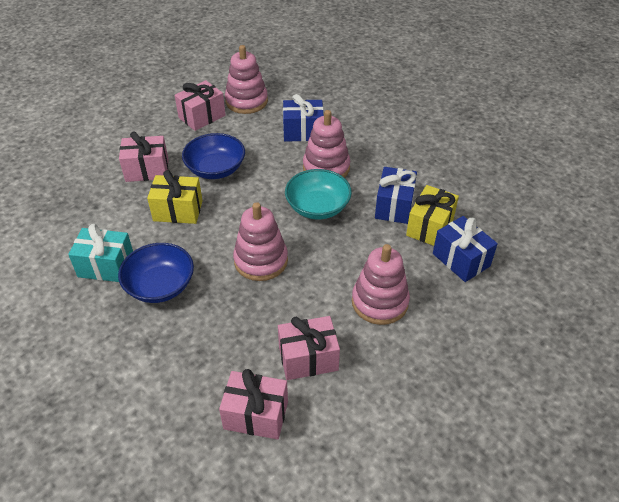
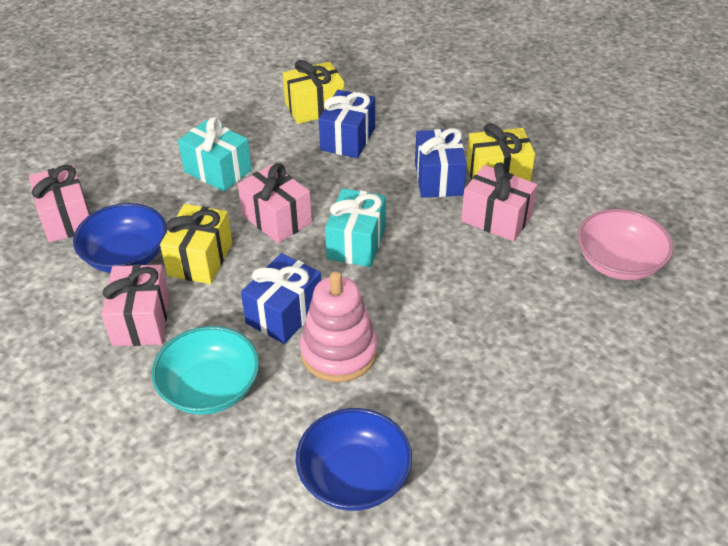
pink bowl: 0 -> 1
pink stacking toy: 4 -> 1
turquoise gift: 1 -> 2
yellow gift: 2 -> 3

